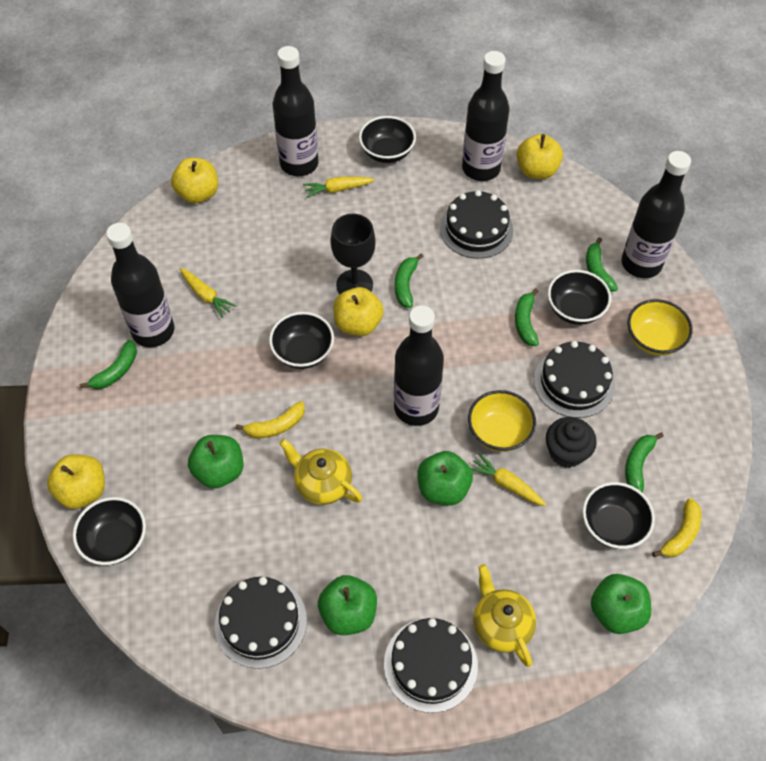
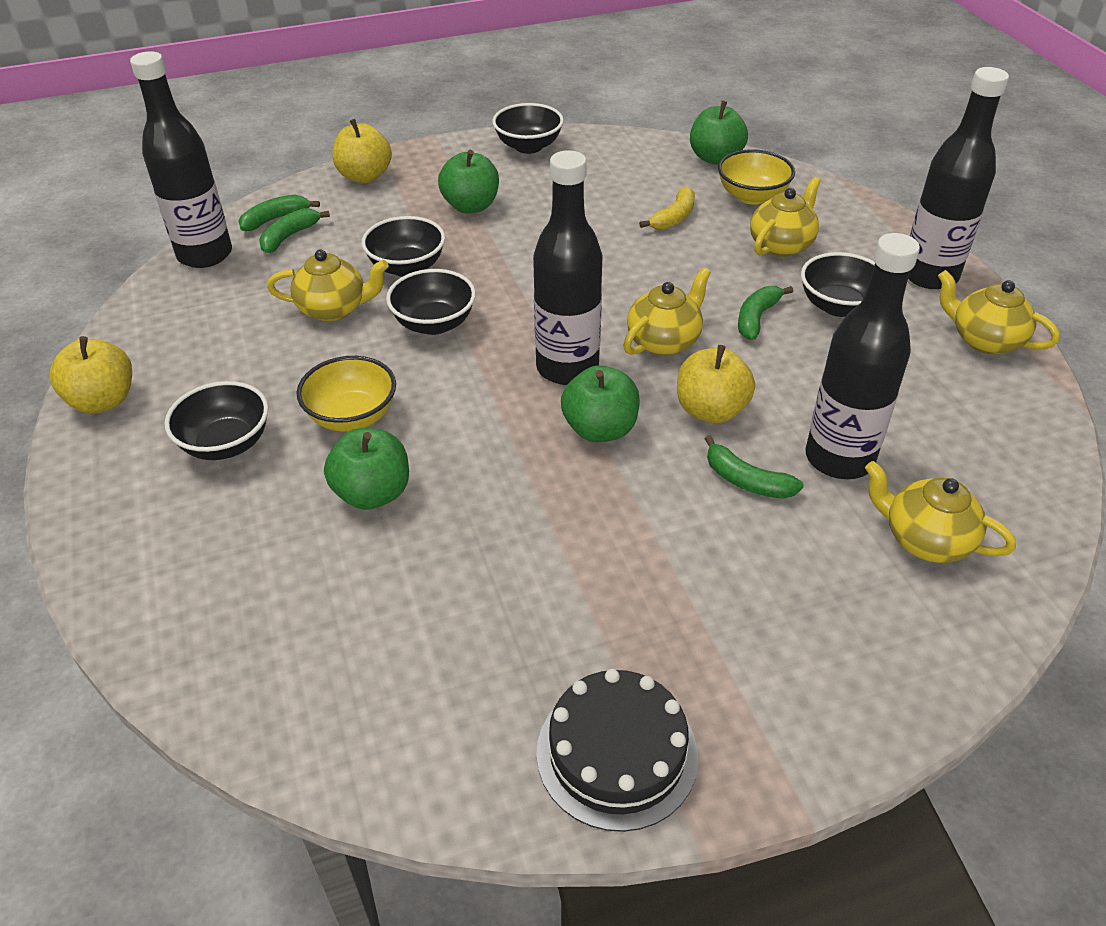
black bottle: 5 -> 4
black cake: 4 -> 1
black cupcake: 1 -> 0
black goblet: 1 -> 0
green banana: 5 -> 4
yellow apple: 4 -> 3
yellow banana: 2 -> 1
yellow carrot: 3 -> 0
yellow teapot: 2 -> 5

